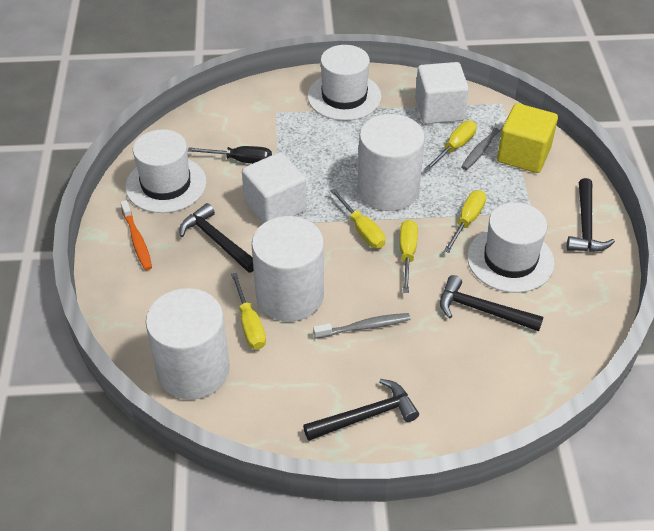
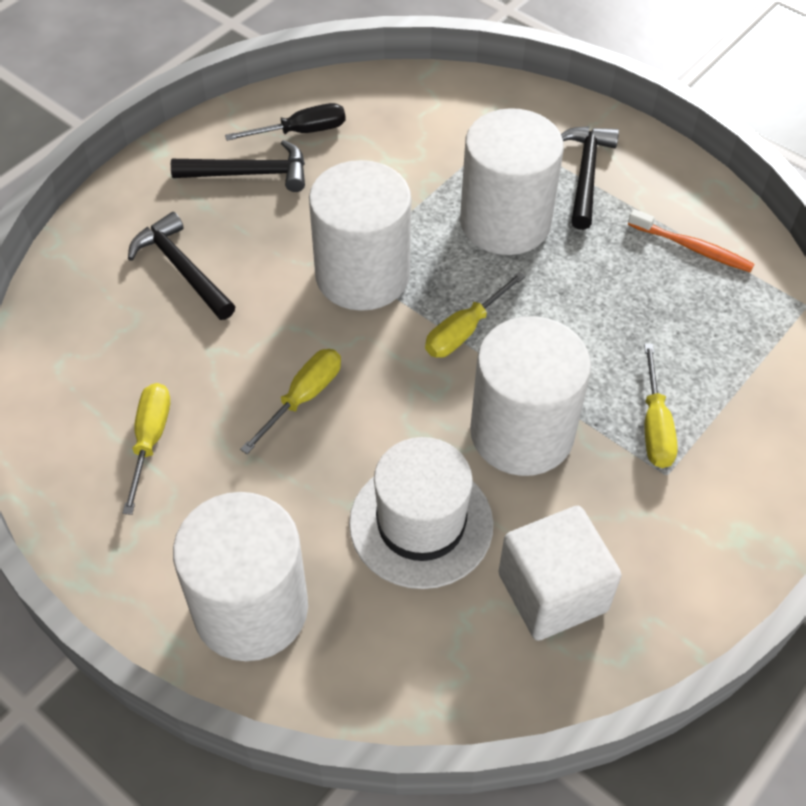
black hammer: 4 -> 3
grey toothbrush: 2 -> 0
white cube: 2 -> 1
white cylinder: 3 -> 4
white hat: 3 -> 1
yellow cube: 1 -> 0
yellow screwdriver: 5 -> 4

